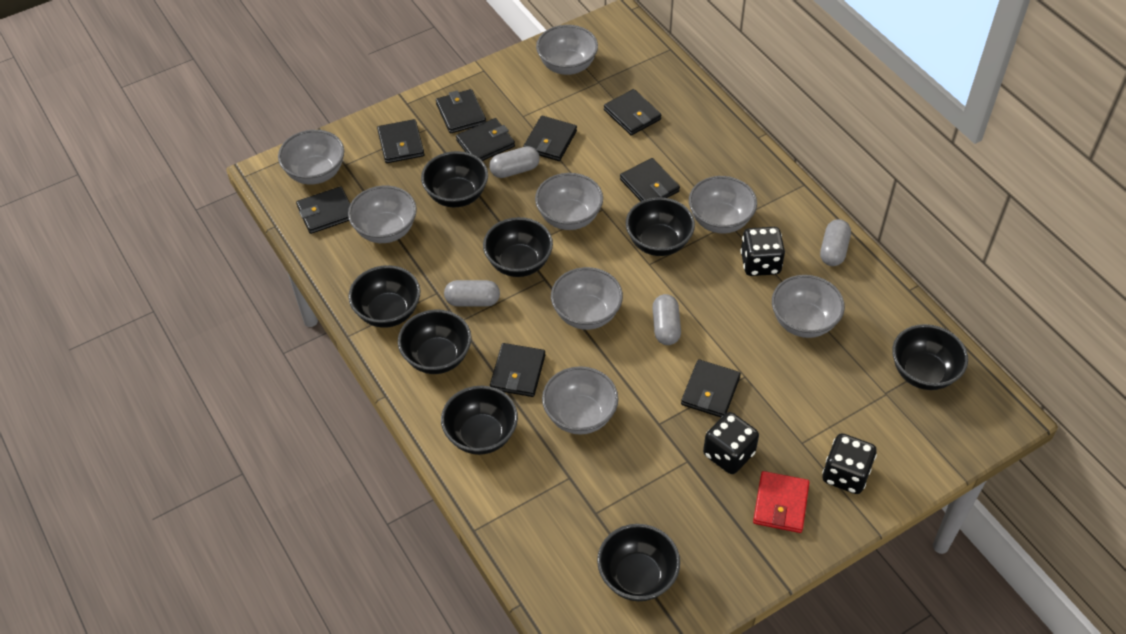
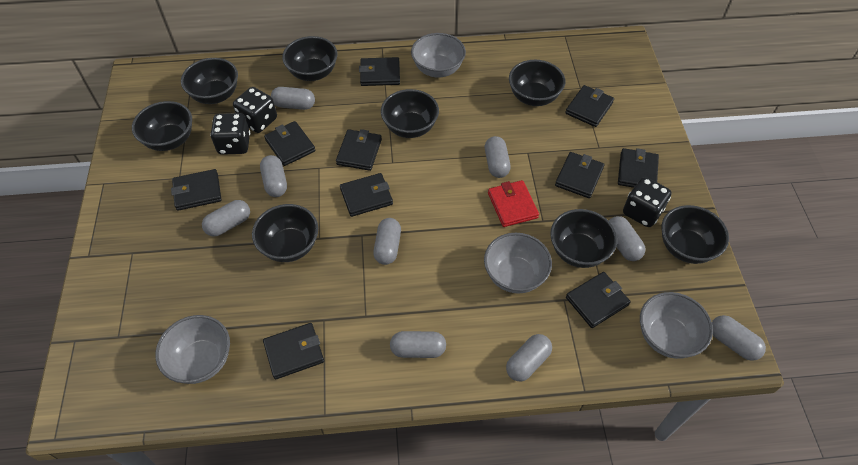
black wallet: 9 -> 10
grey bowl: 8 -> 4
grey capsule: 4 -> 9

